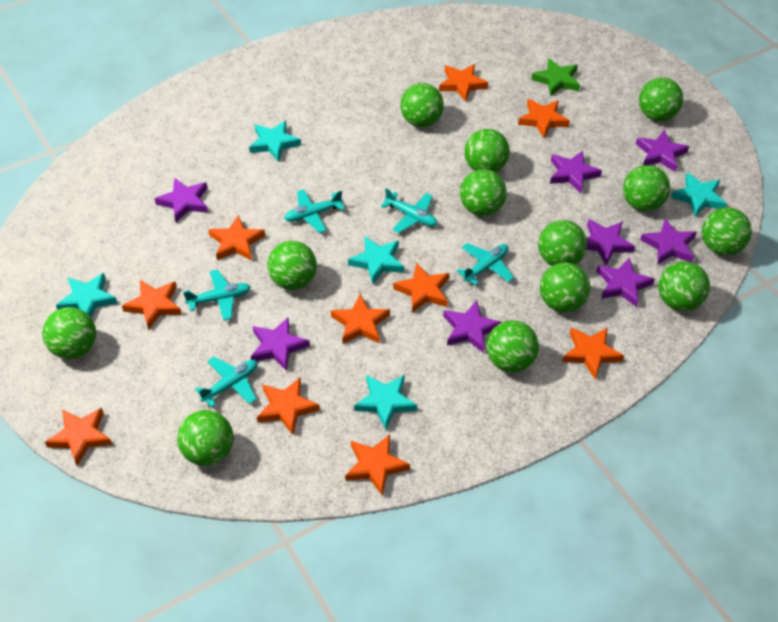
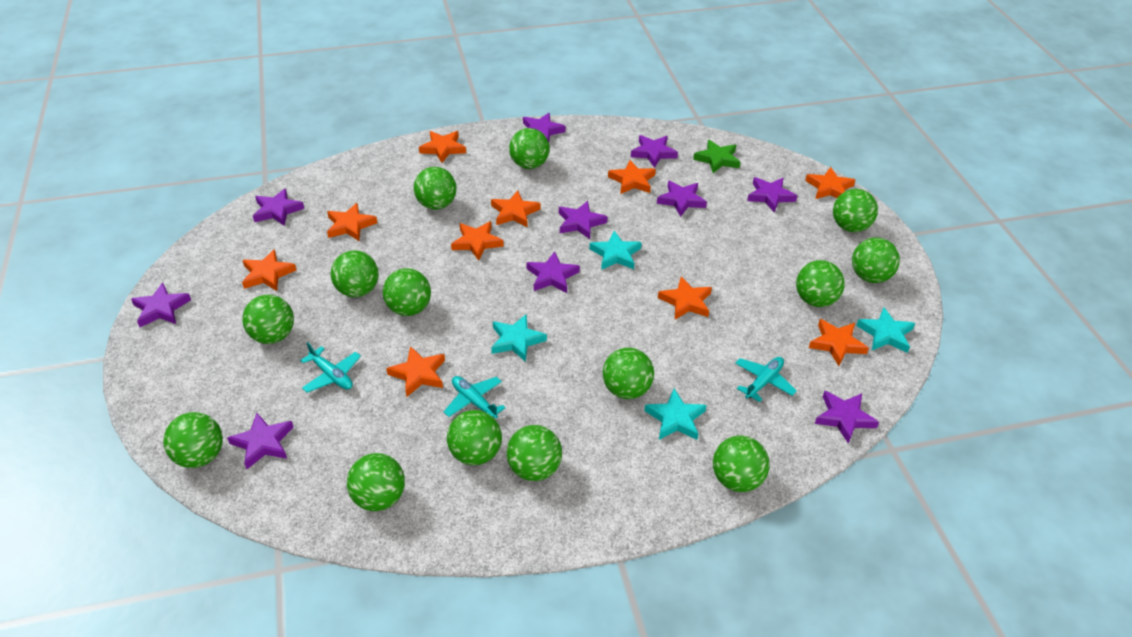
green ball: 13 -> 14
purple star: 8 -> 10
turquoise plane: 5 -> 3
turquoise star: 5 -> 4

